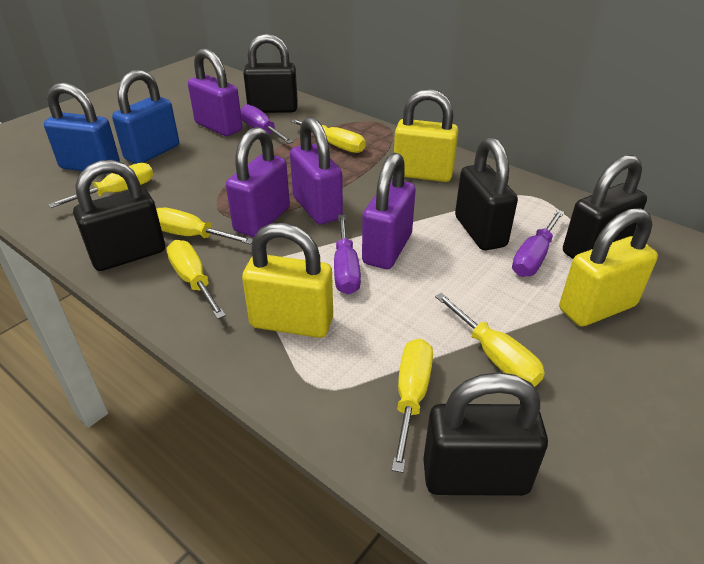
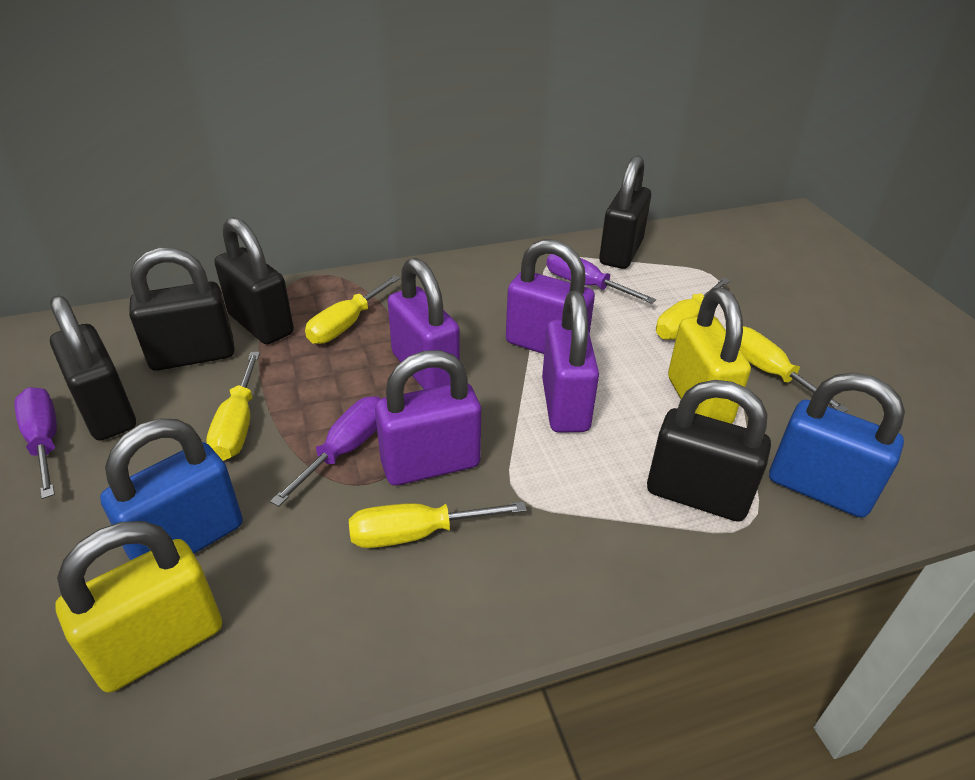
yellow padlock: 3 -> 2
yellow screwdriver: 6 -> 5

